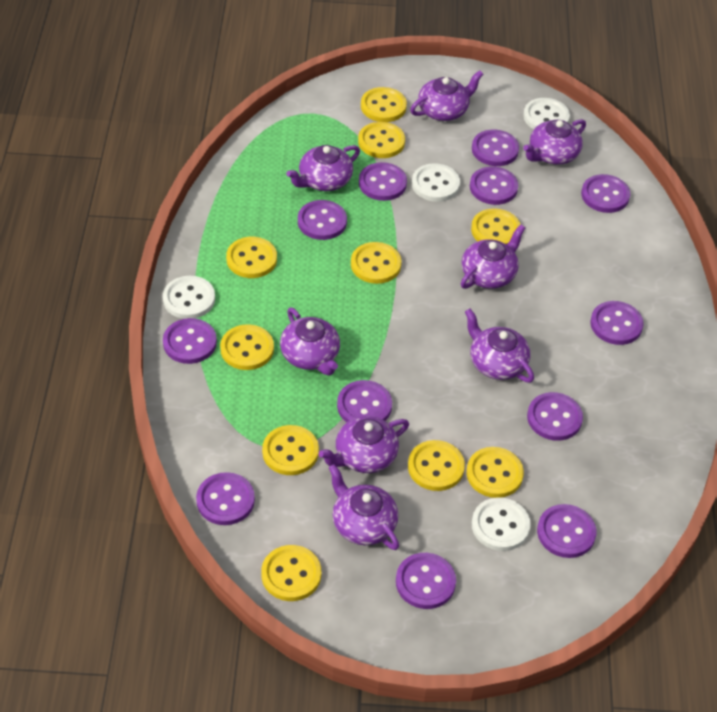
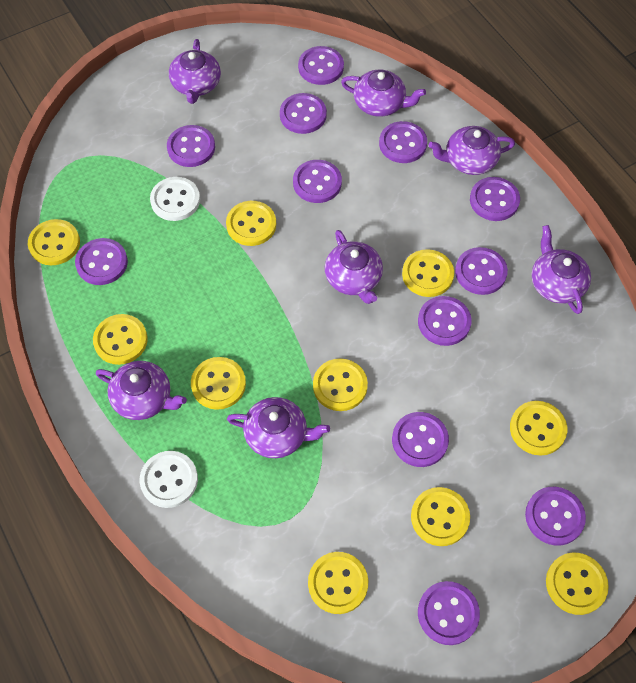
purple teapot: 8 -> 7
white button: 4 -> 2

